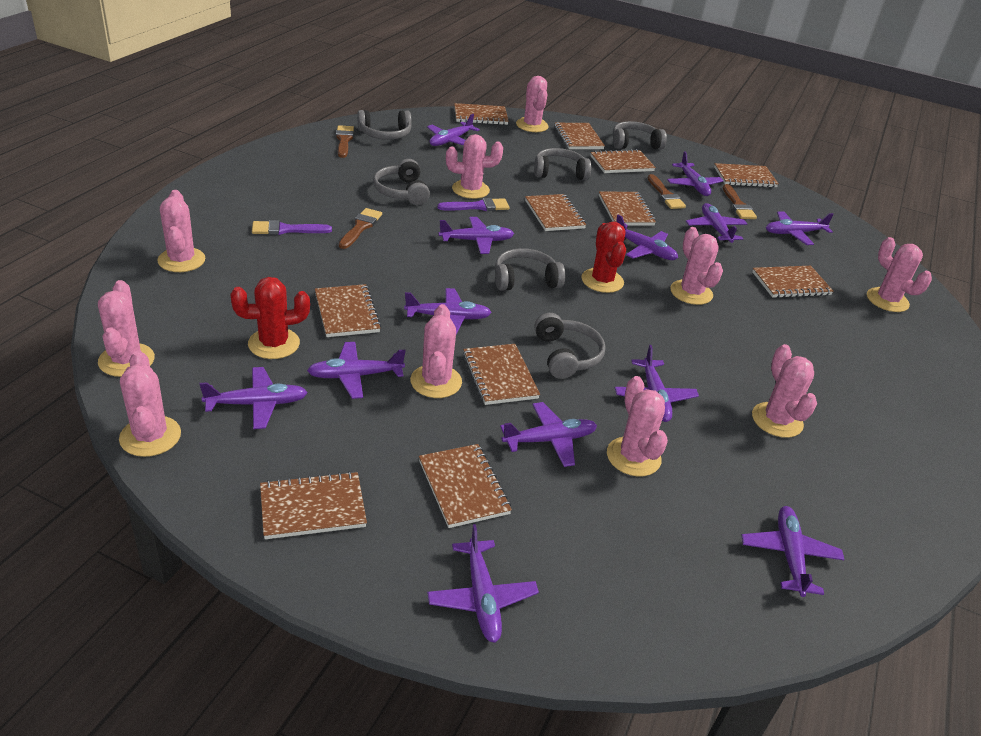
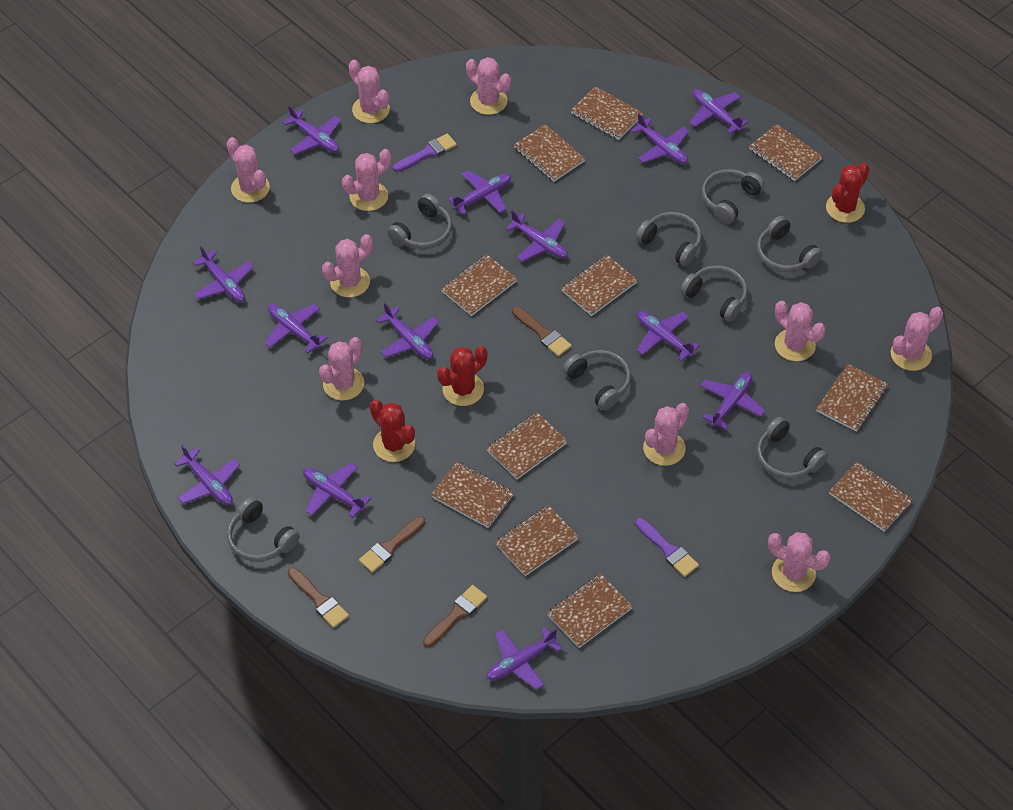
grey headphones: 6 -> 8
red cactus: 2 -> 3

